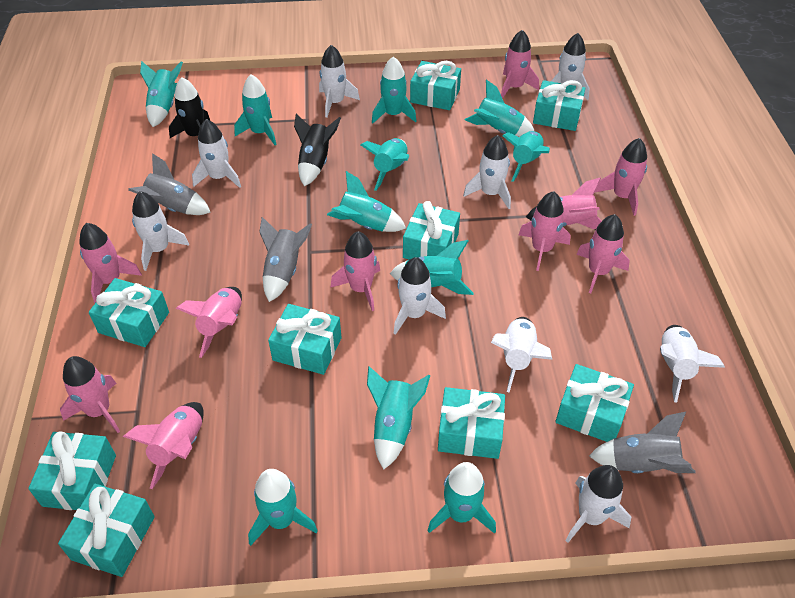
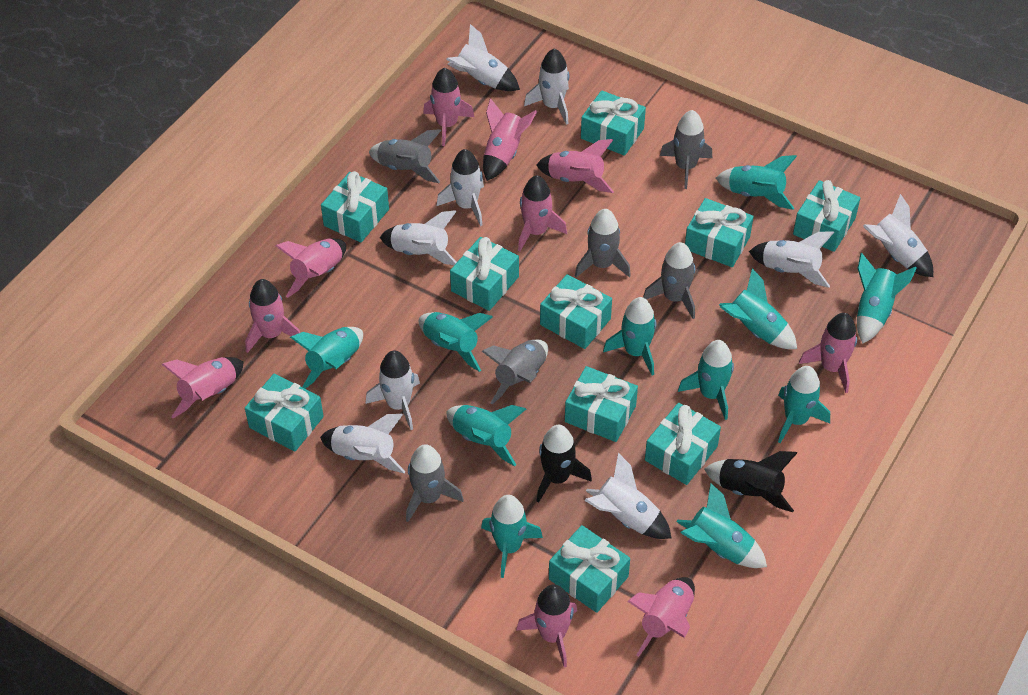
grey rocket: 3 -> 6
turquoise gift: 9 -> 10

